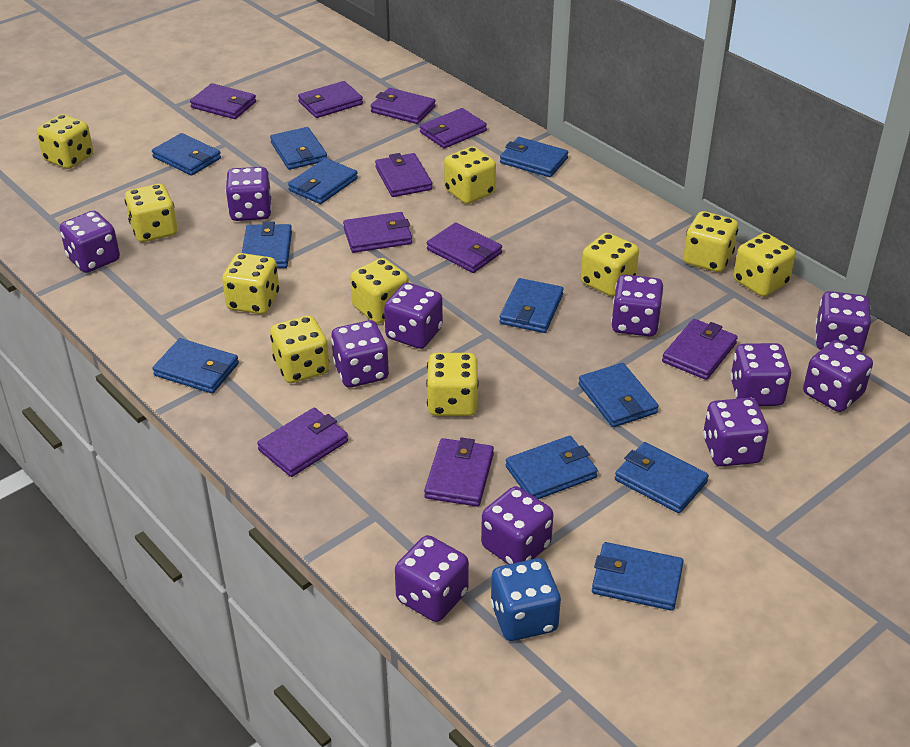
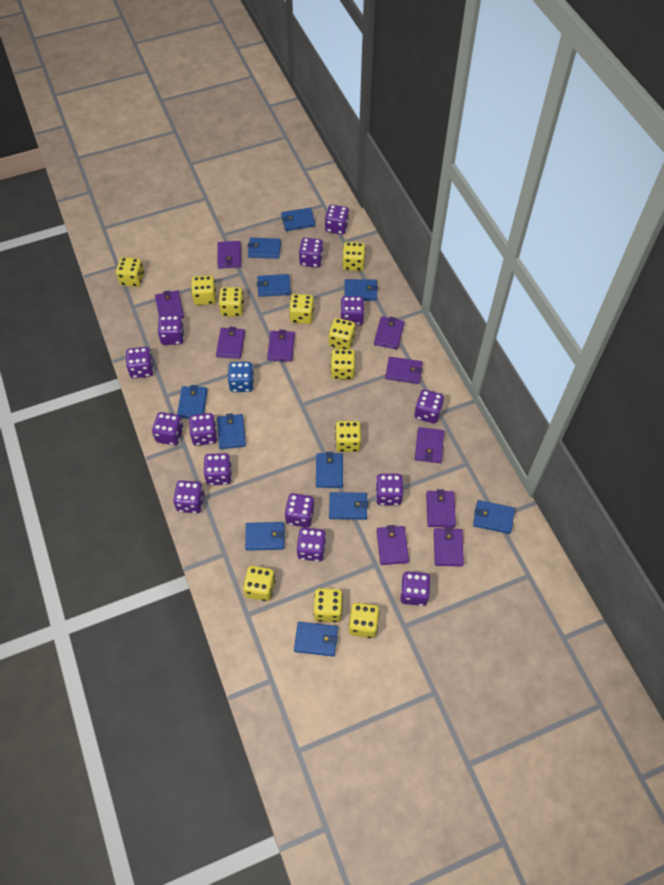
purple dice: 11 -> 14
yellow dice: 10 -> 11

